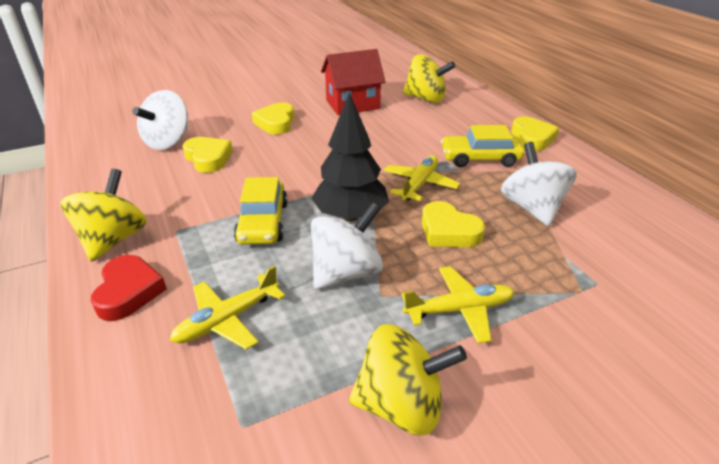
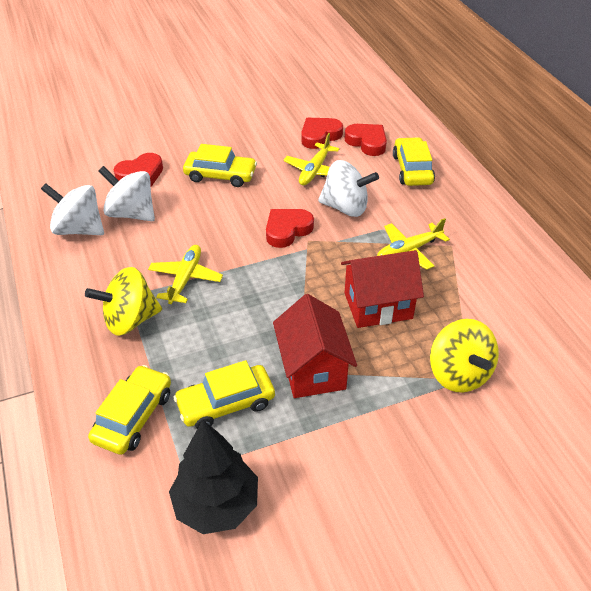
red heart: 1 -> 4
red house: 1 -> 2
yellow car: 2 -> 4
yellow heart: 4 -> 0
yellow spinning top: 3 -> 2

